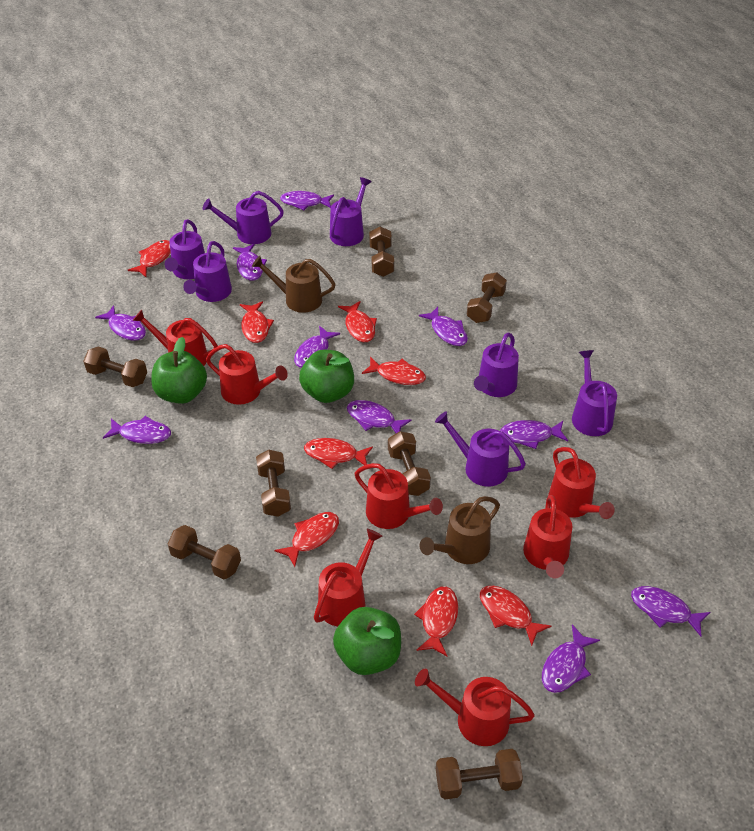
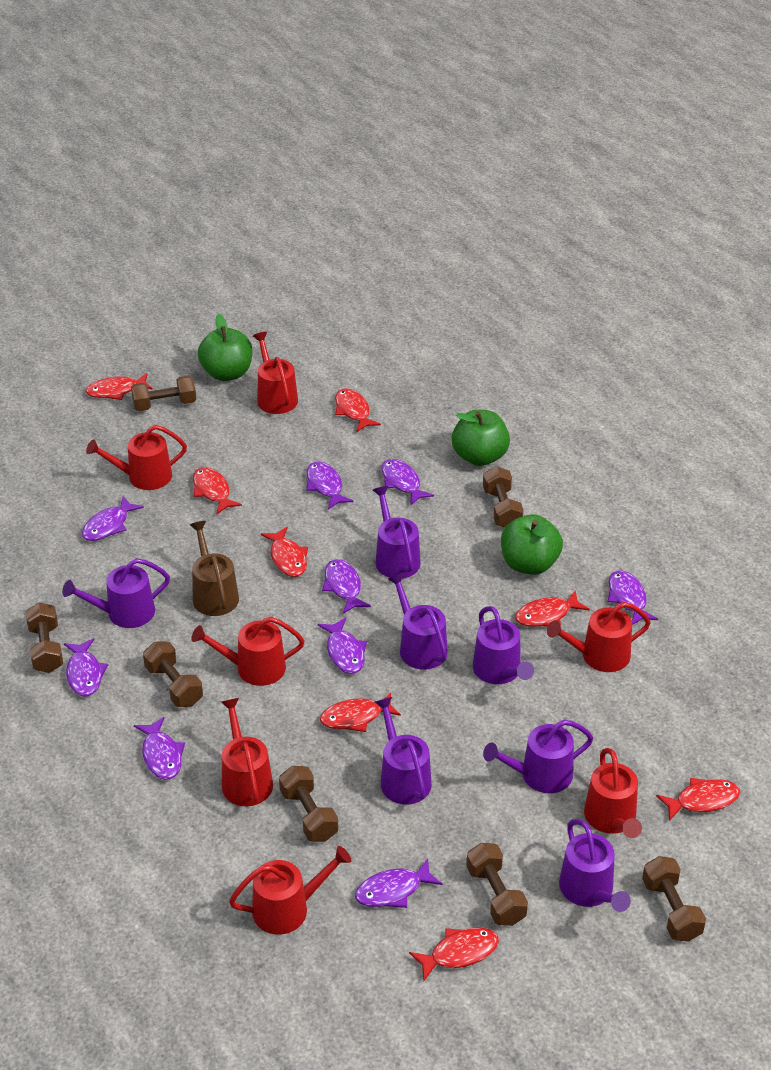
brown watering can: 2 -> 1
purple fish: 10 -> 9

